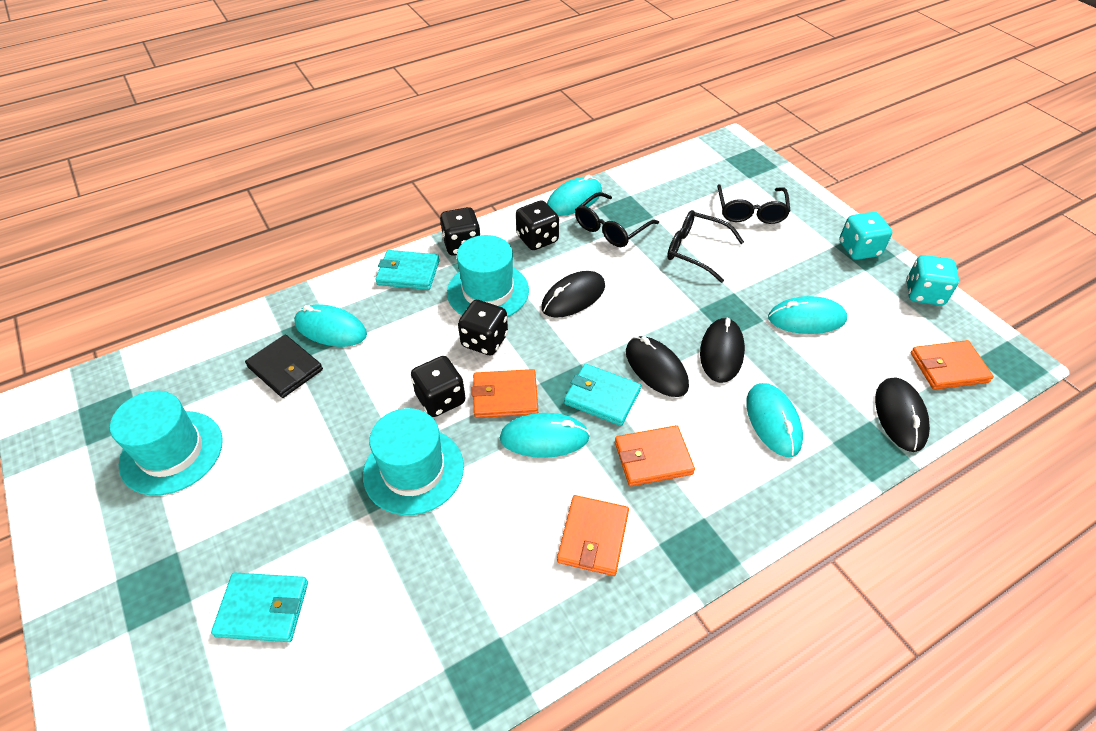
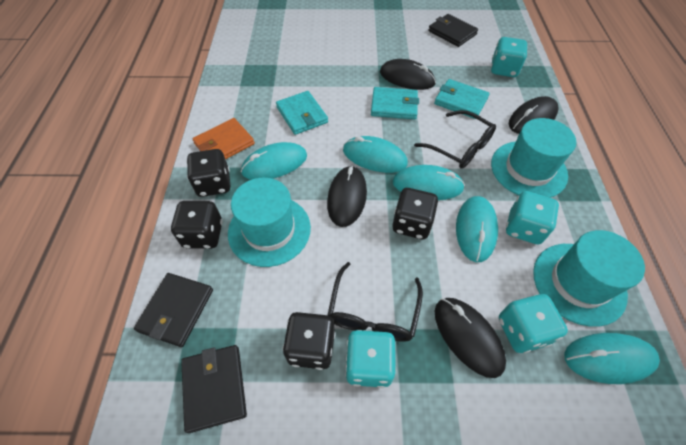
black glasses: 3 -> 2
black wallet: 1 -> 3
orange wallet: 4 -> 1
turquoise dice: 2 -> 4

